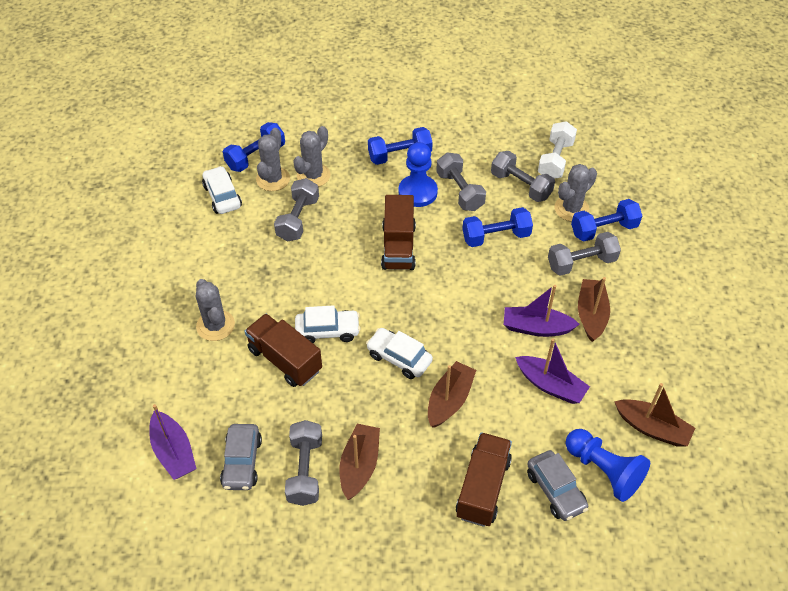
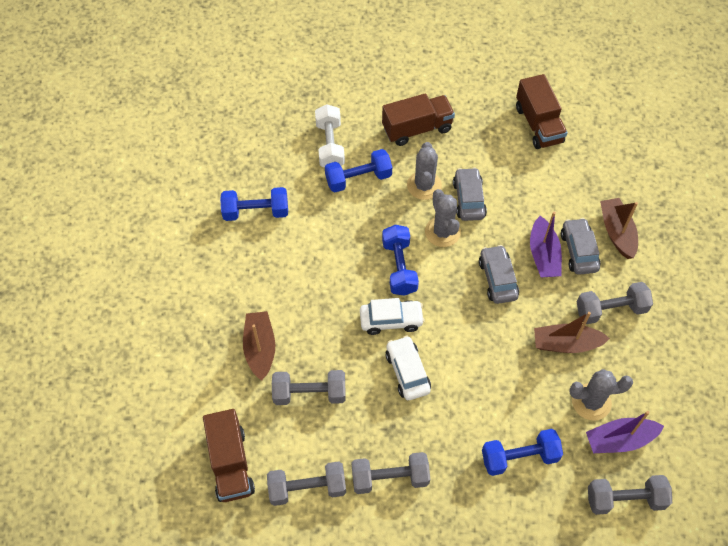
blue pawn: 2 -> 0
brown boat: 4 -> 3
grey cactus: 4 -> 3
grey car: 2 -> 3
purple boat: 3 -> 2
white car: 3 -> 2

